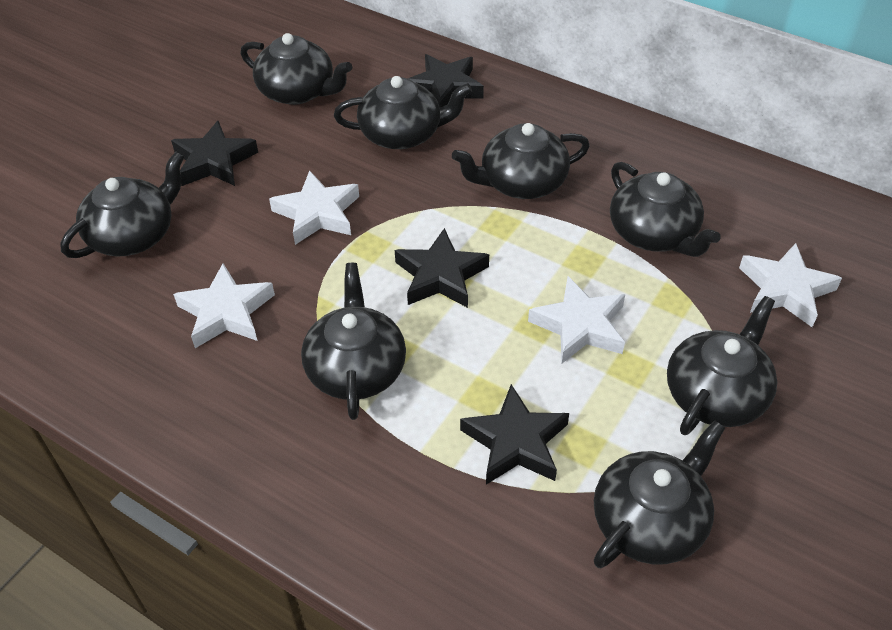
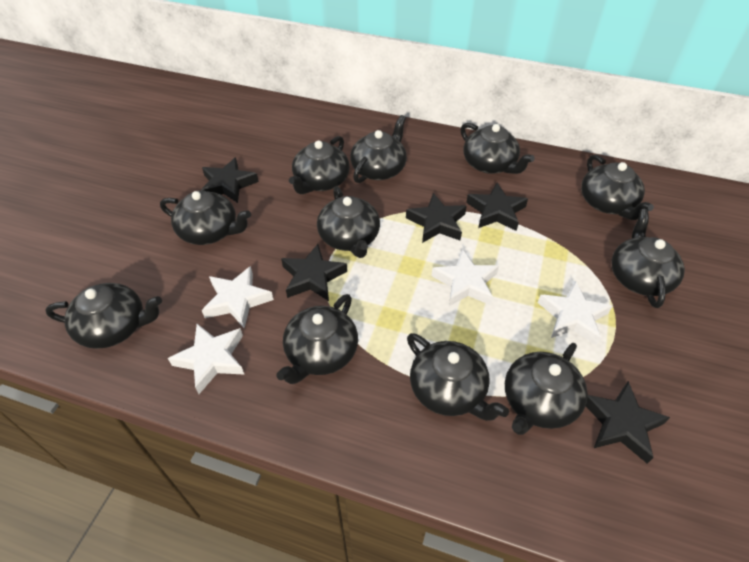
black star: 4 -> 5
black teapot: 8 -> 11

